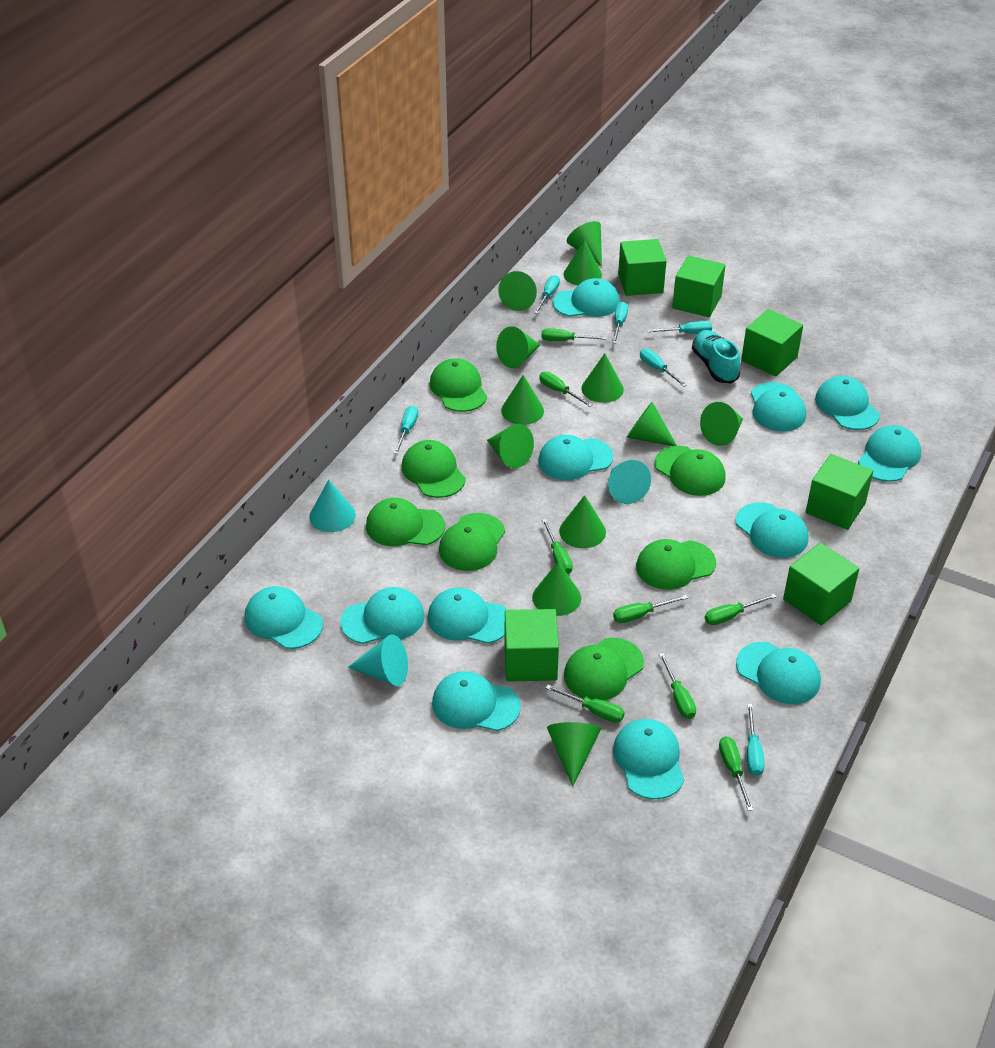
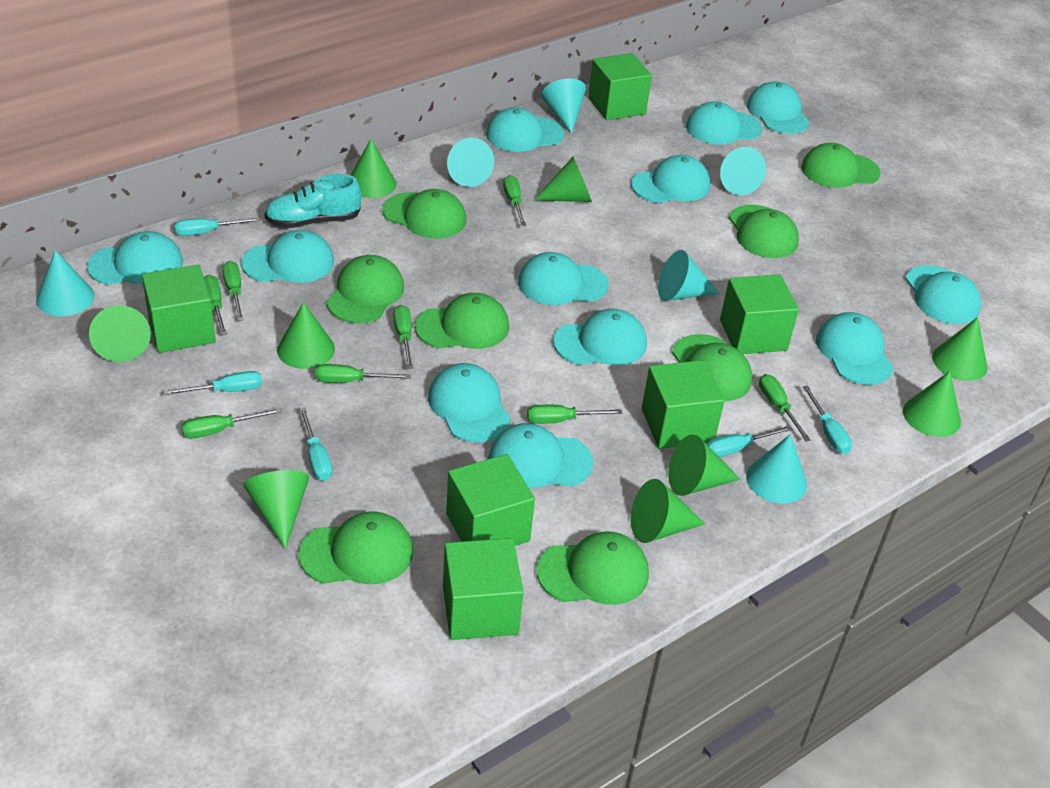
green cap: 7 -> 8
green cone: 12 -> 9
turquoise cone: 3 -> 6
turquoise screwdriver: 6 -> 5

